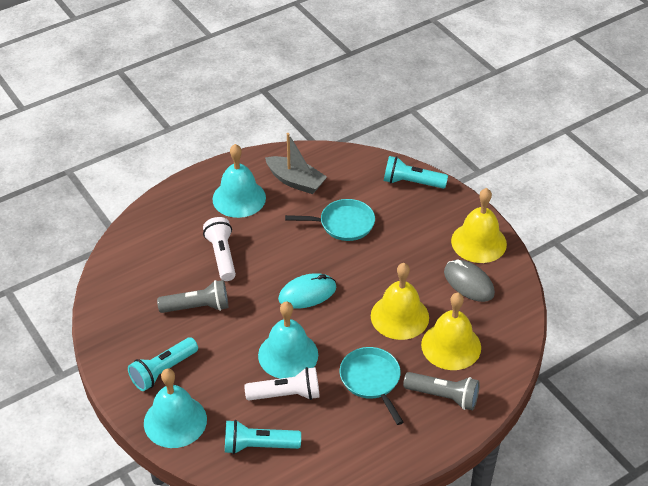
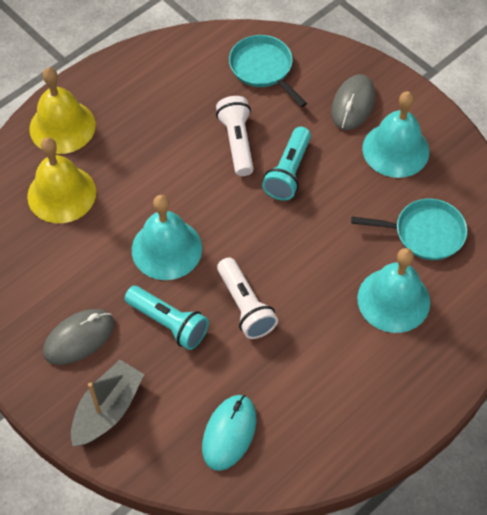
grey flashlight: 2 -> 0
grey mouse: 1 -> 2
turquoise flashlight: 3 -> 2
yellow bell: 3 -> 2

